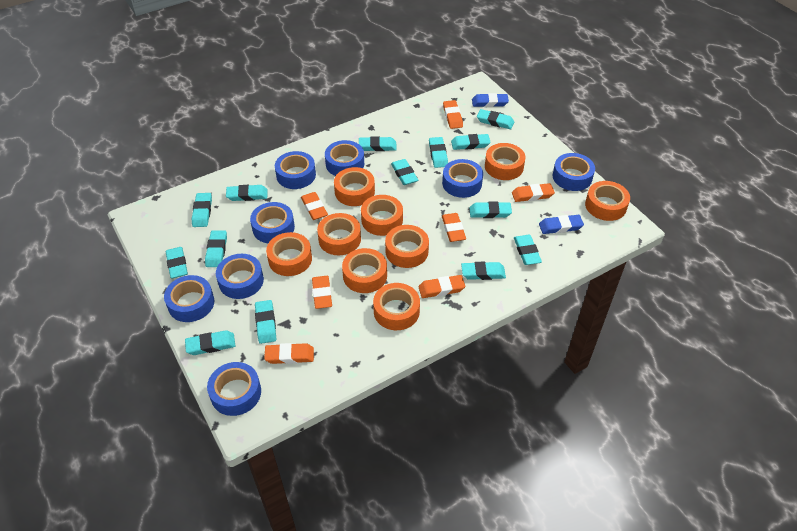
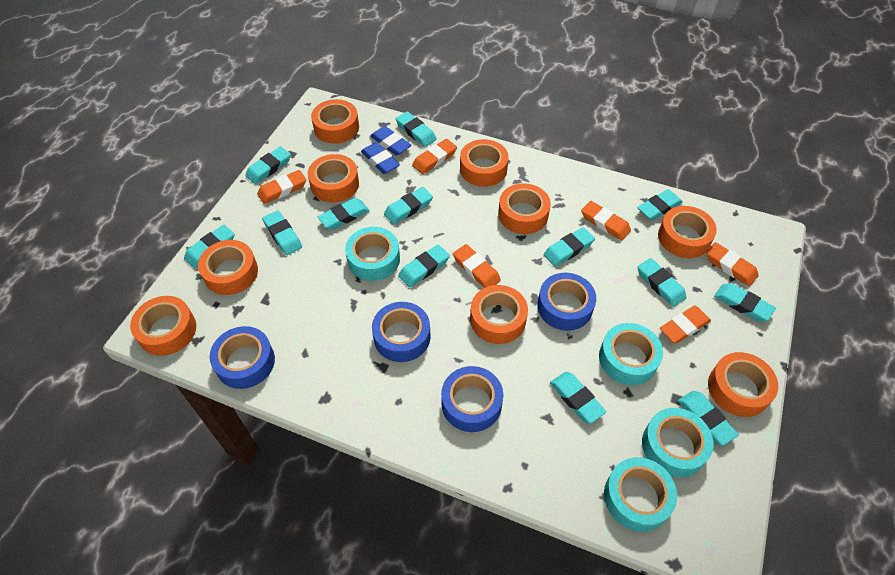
blue tape: 8 -> 4
orange eraser: 7 -> 6
turquoise eraser: 14 -> 13
turquoise tape: 0 -> 4

